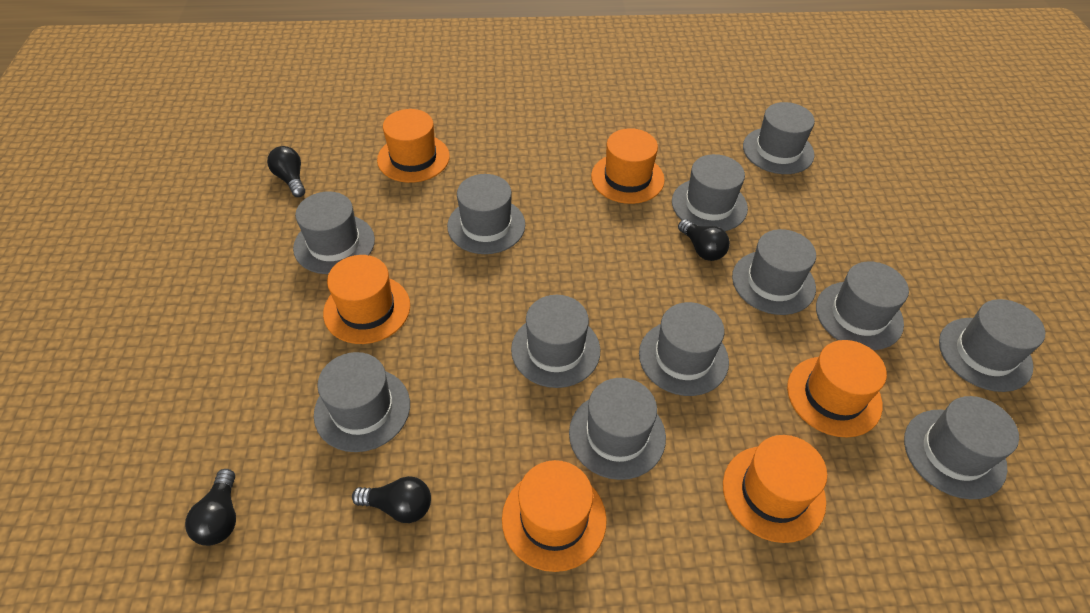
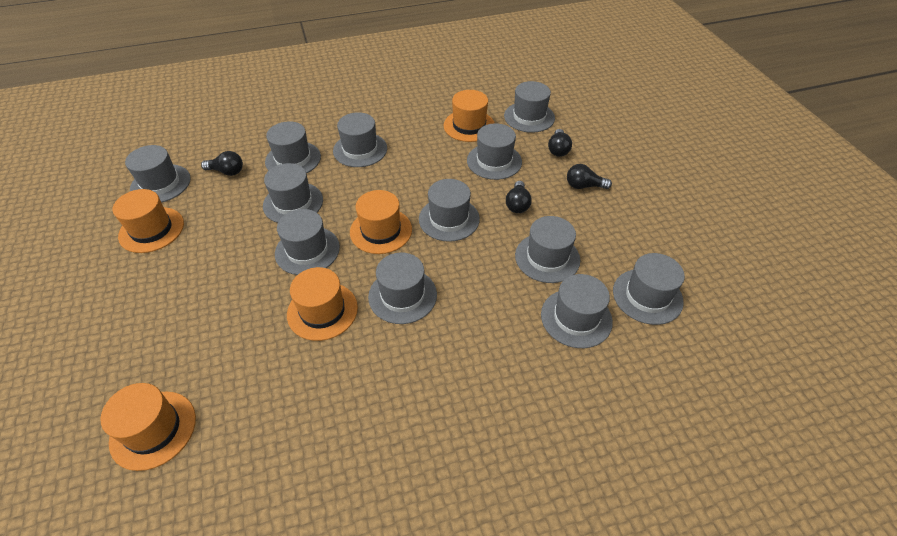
orange hat: 6 -> 5

